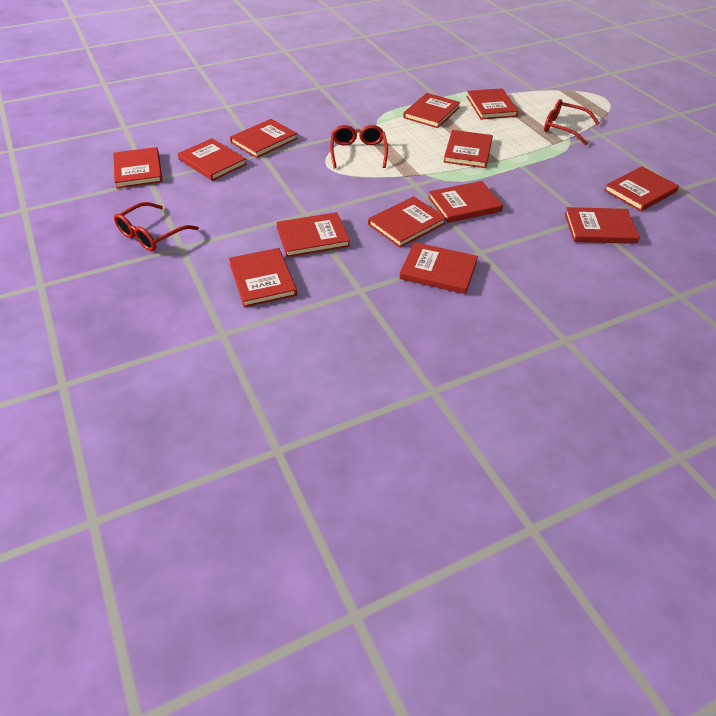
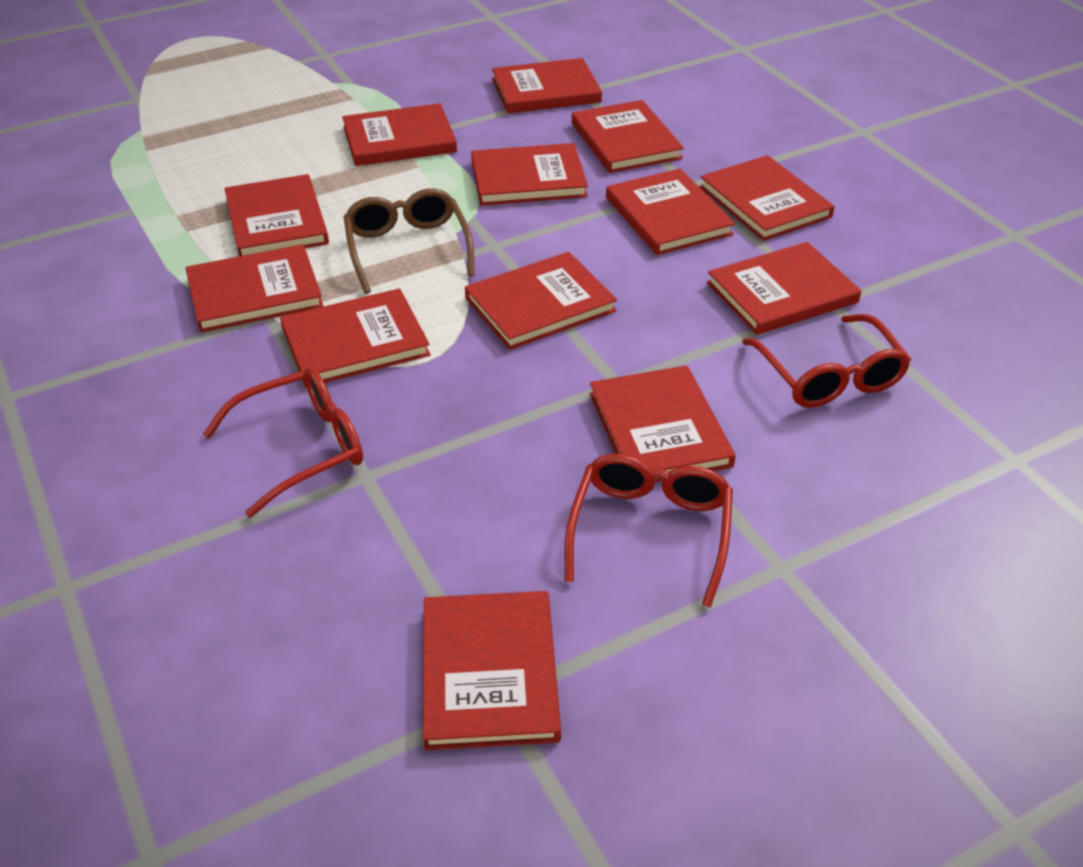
brown glasses: 0 -> 1

